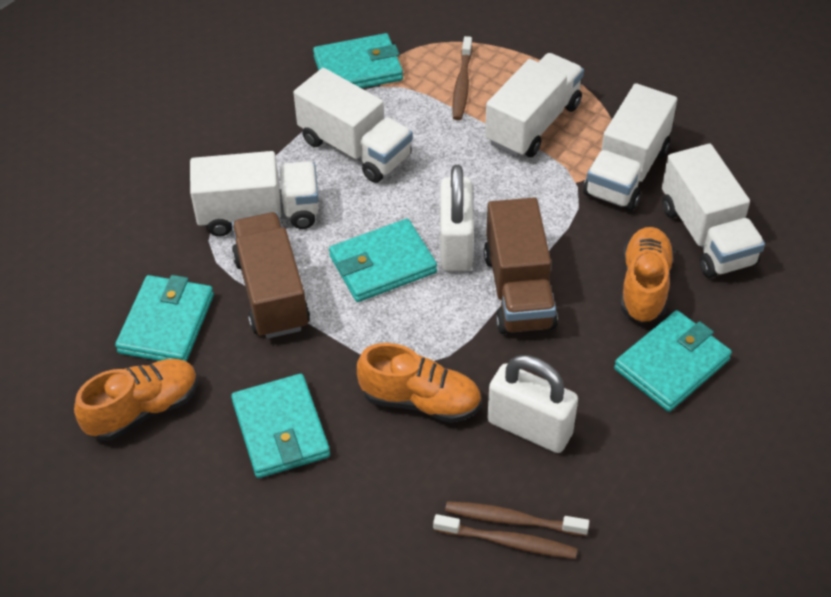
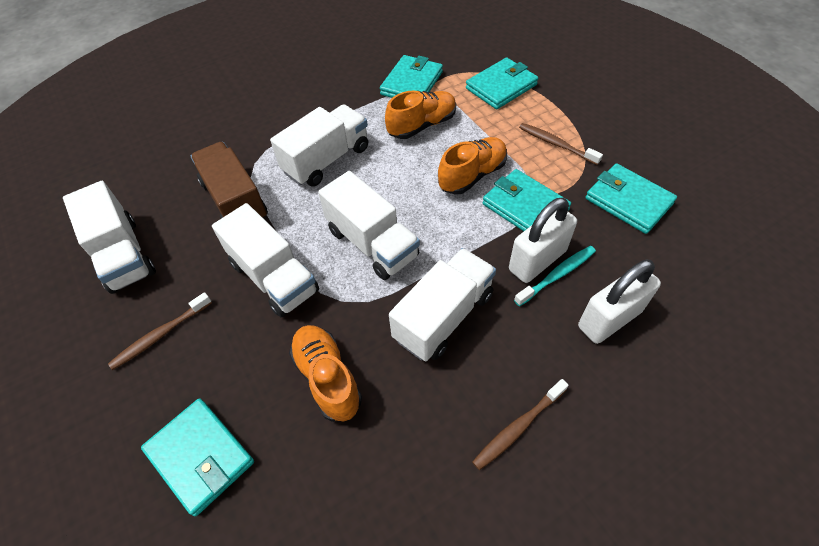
brown truck: 2 -> 1
turquoise toothbrush: 0 -> 1

